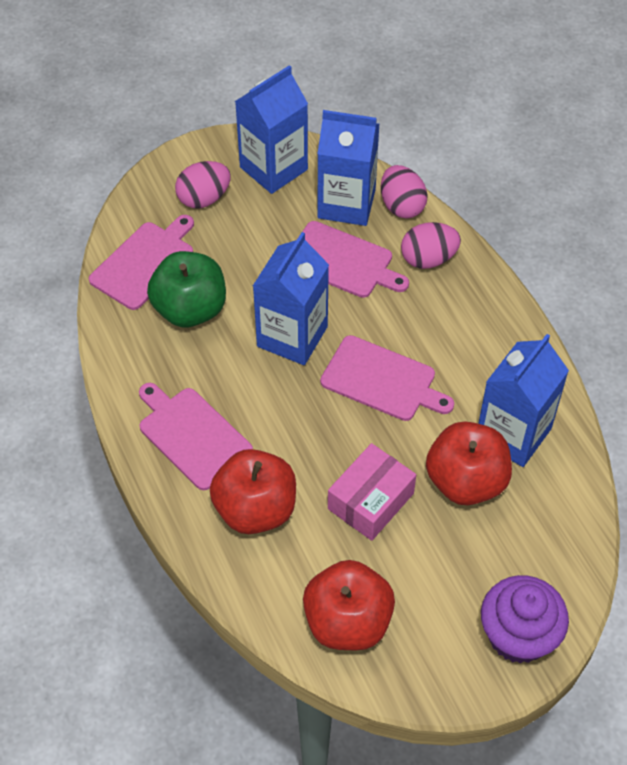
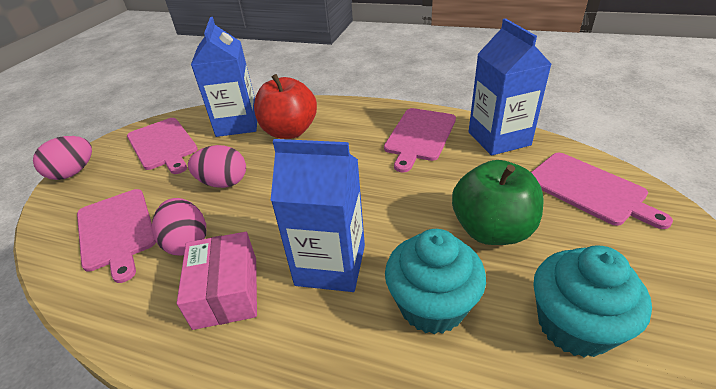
blue carton: 4 -> 3
purple cupcake: 1 -> 0
red apple: 3 -> 1
turquoise cupcake: 0 -> 2

